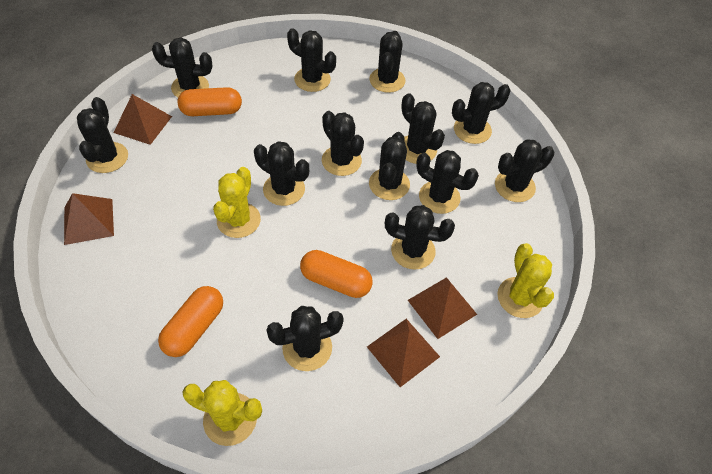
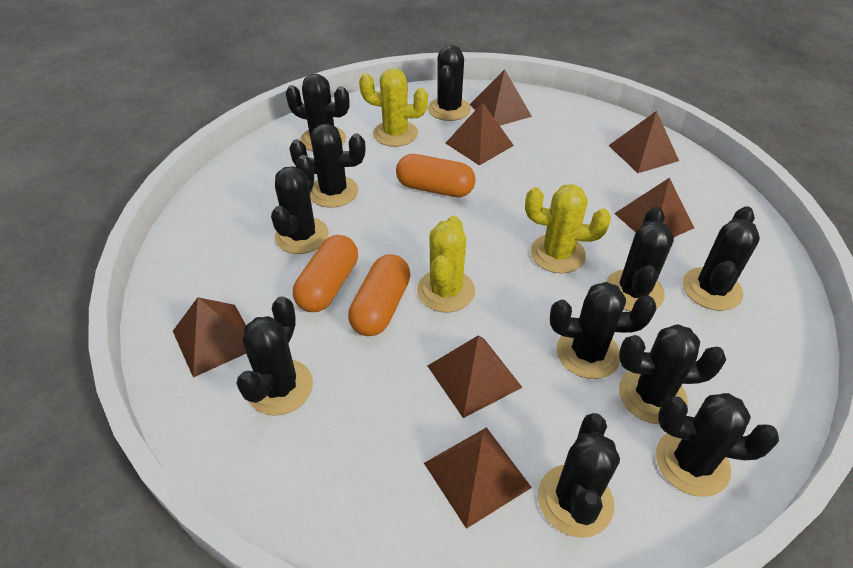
black cactus: 13 -> 11
brown pyramid: 4 -> 7

